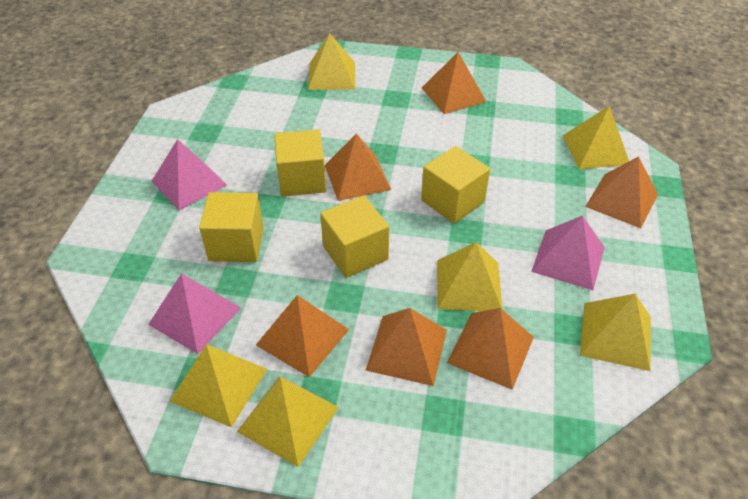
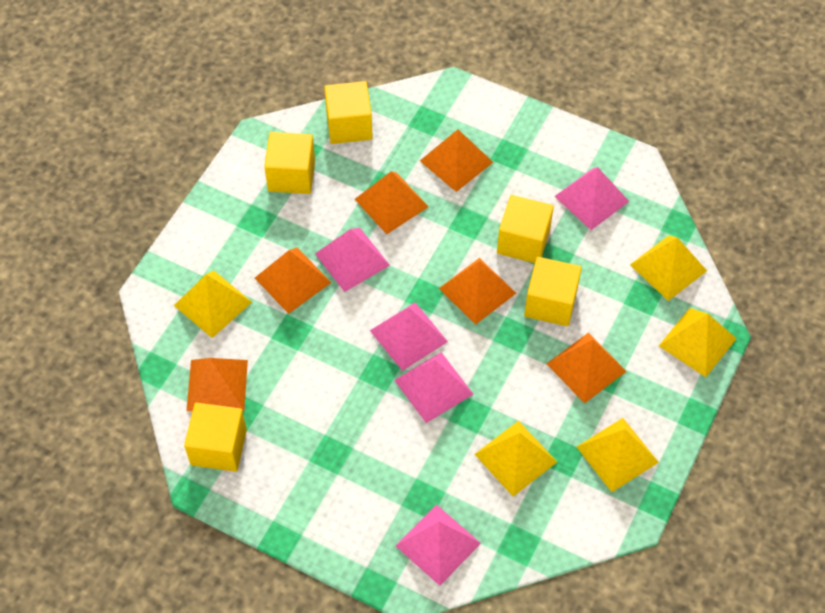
pink pyramid: 3 -> 5
yellow cube: 4 -> 5
yellow pyramid: 6 -> 5

